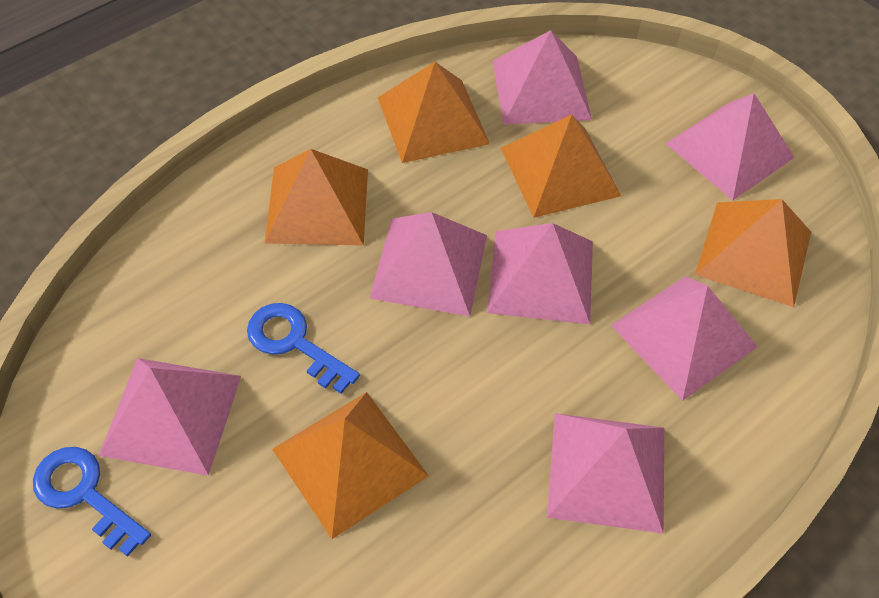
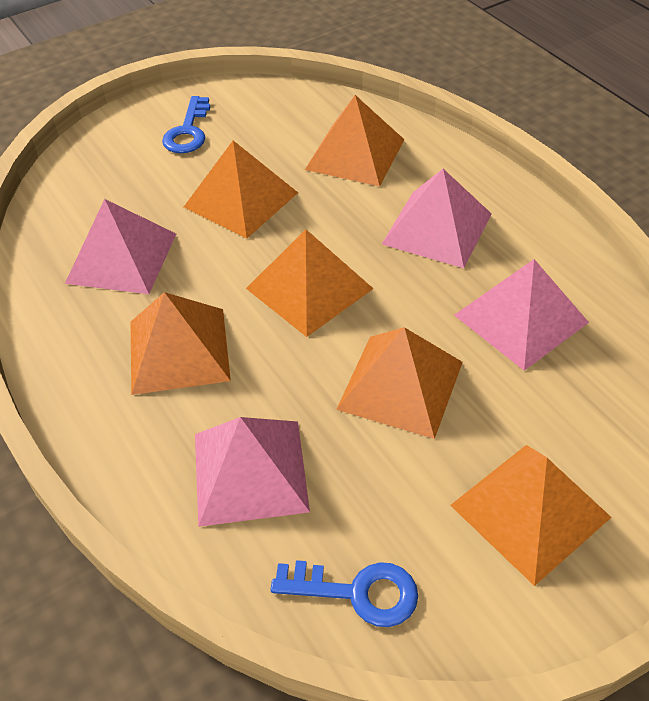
orange pyramid: 5 -> 6
pink pyramid: 7 -> 4

